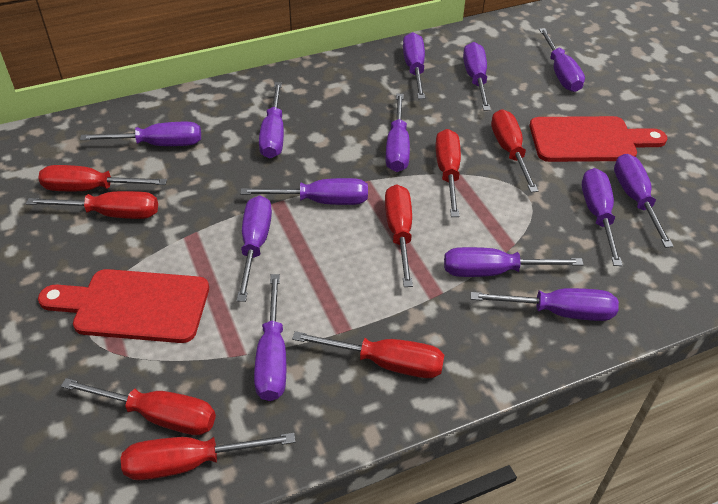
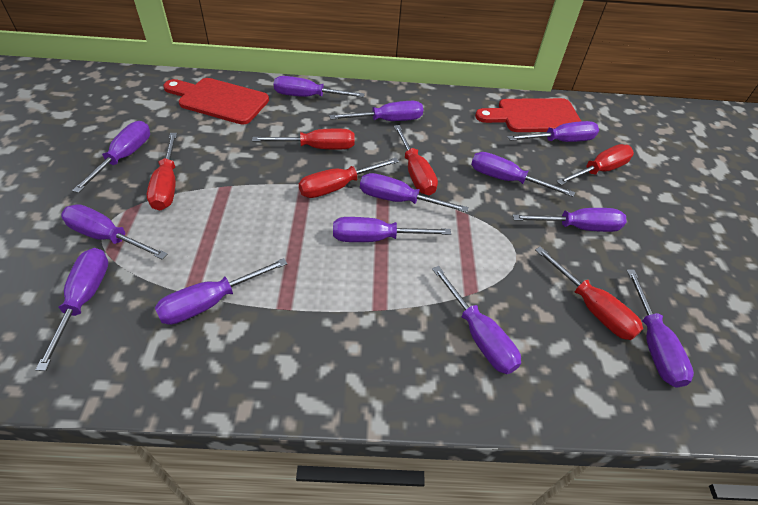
red screwdriver: 8 -> 6

